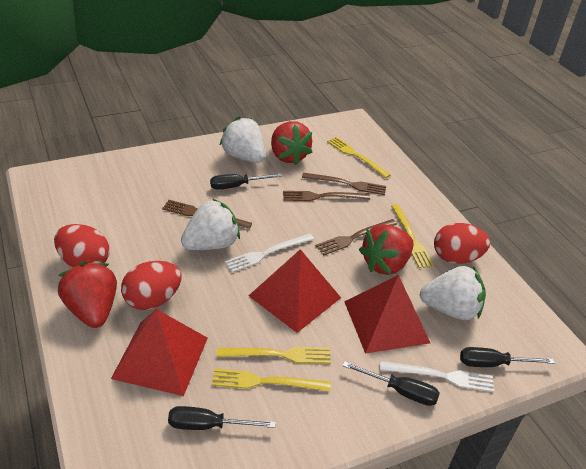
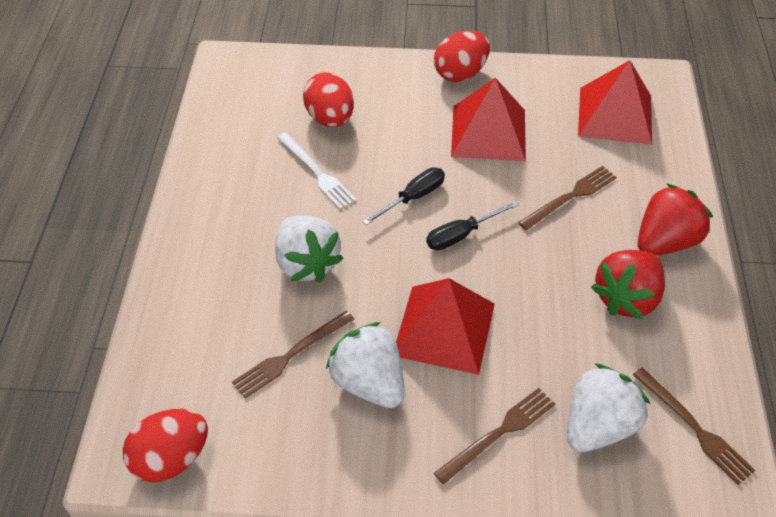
black screwdriver: 4 -> 2
red strawberry: 3 -> 2
white fork: 2 -> 1
yellow fork: 4 -> 0

